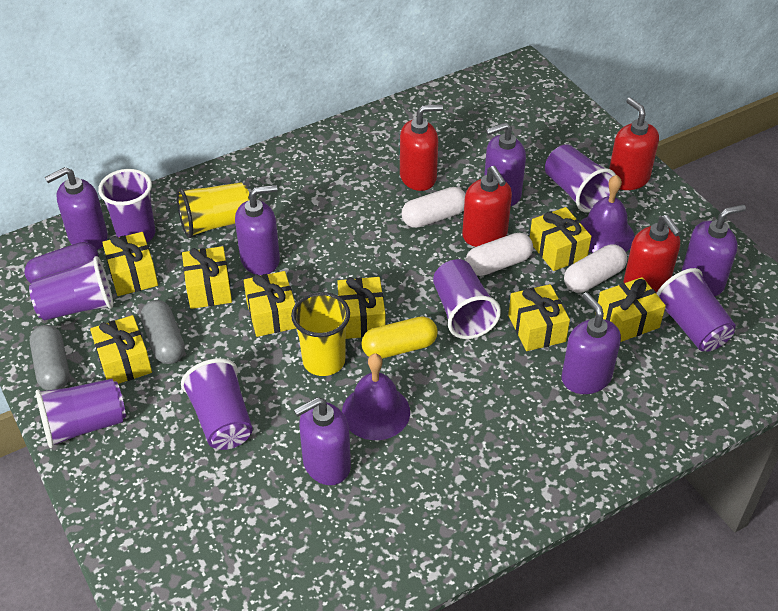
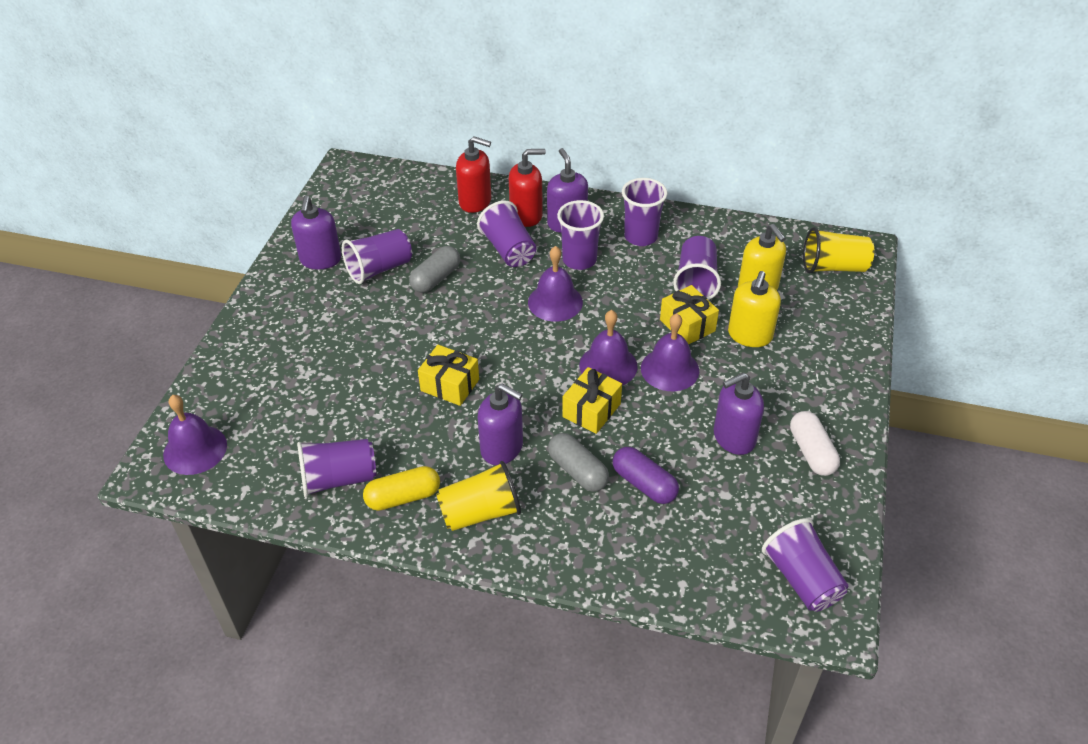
purple bell: 2 -> 4
purple soap dispenser: 6 -> 4
red soap dispenser: 4 -> 2
white capsule: 3 -> 1
yellow gift: 8 -> 3
yellow soap dispenser: 0 -> 2

